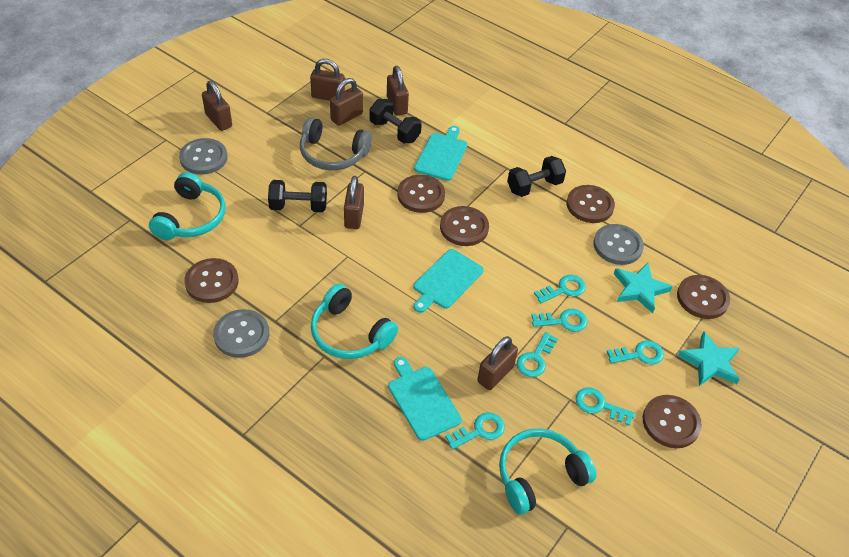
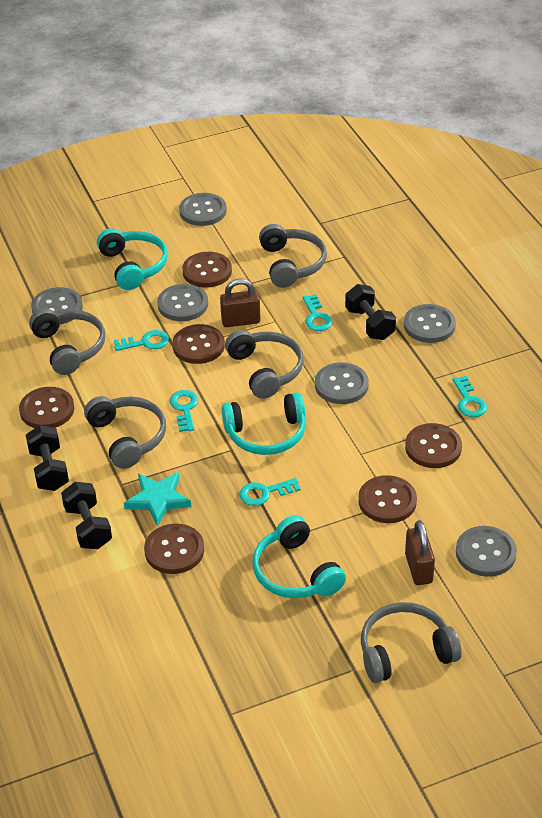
brown padlock: 6 -> 2
grey button: 3 -> 6
grey headphones: 1 -> 5
turquoise cutting board: 3 -> 0
turquoise key: 6 -> 5
turquoise star: 2 -> 1

